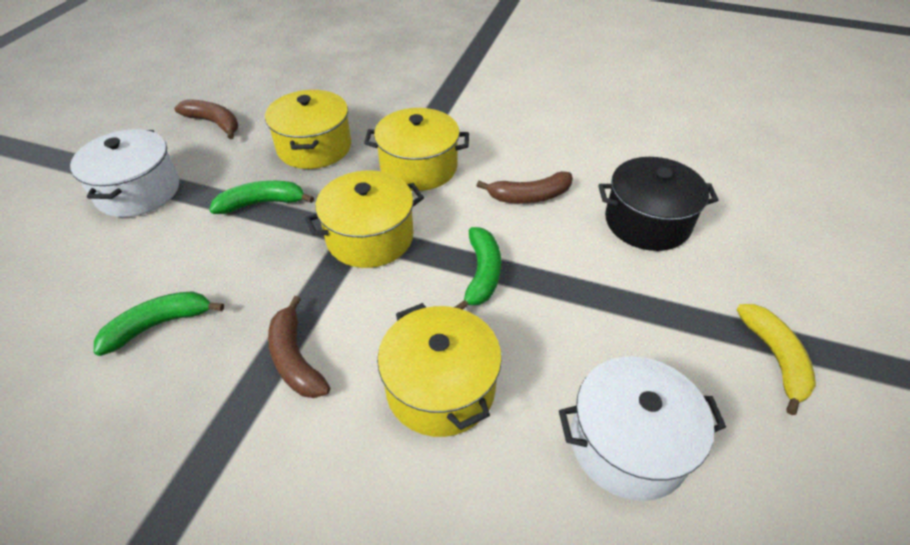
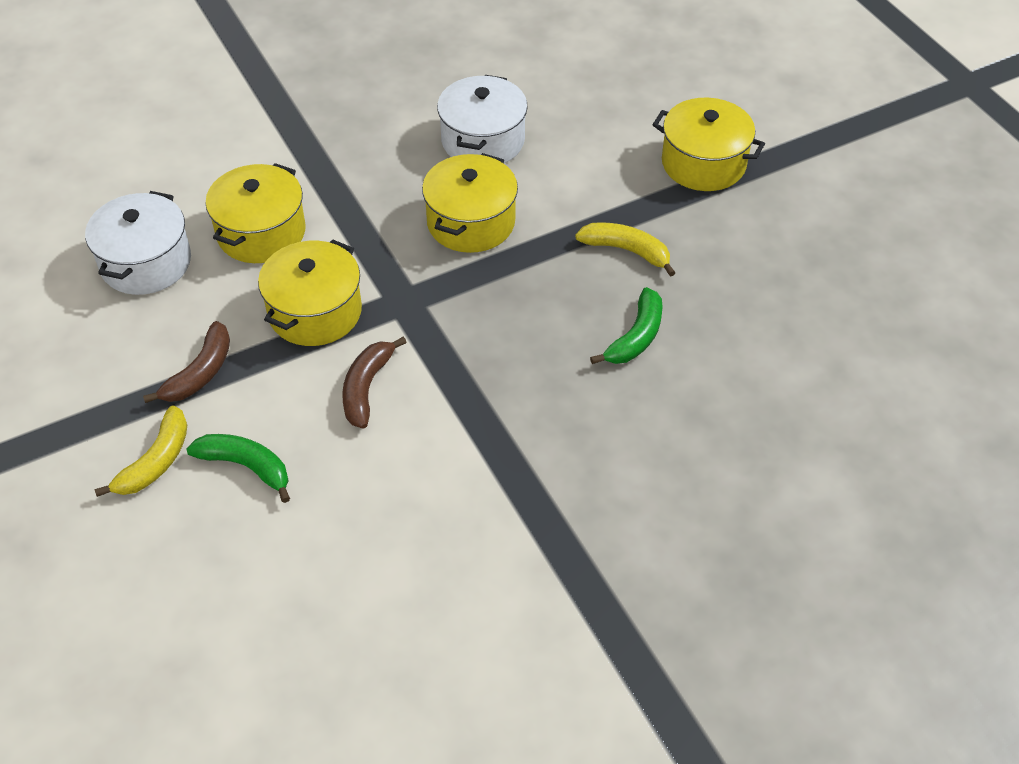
black pot: 1 -> 0
brown banana: 3 -> 2
green banana: 3 -> 2
yellow banana: 1 -> 2

